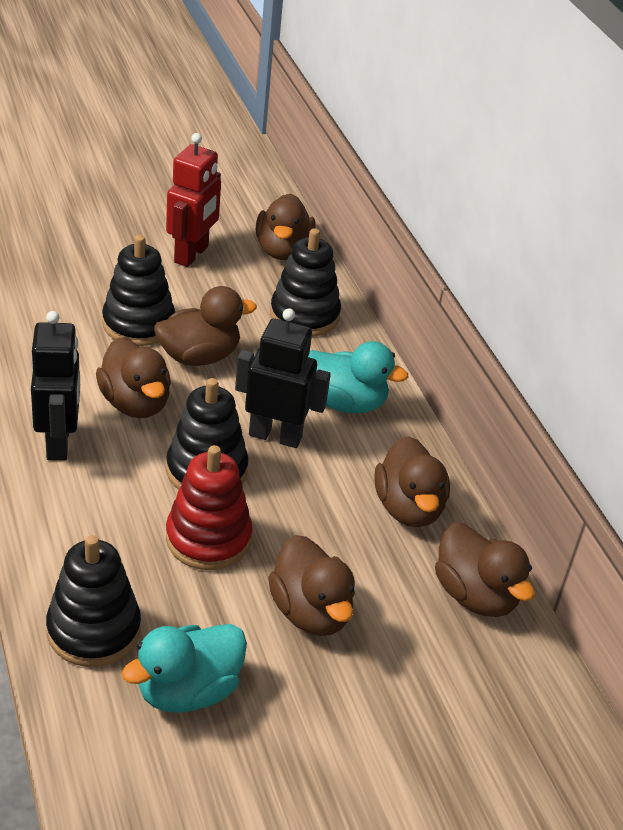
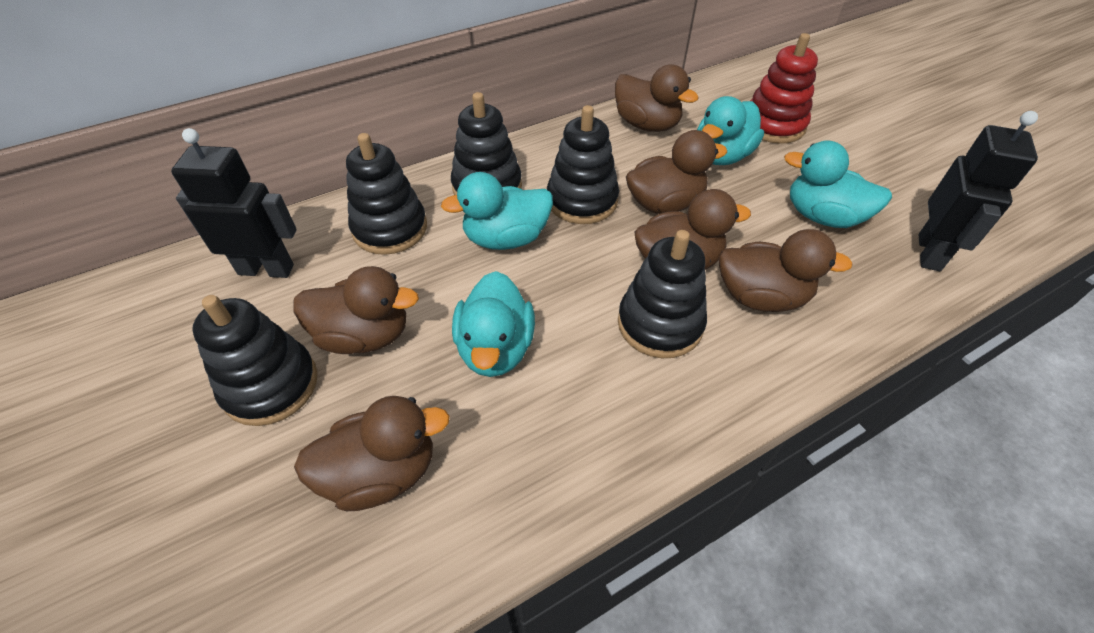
black stacking toy: 4 -> 5
red robot: 1 -> 0
turquoise duck: 2 -> 4

